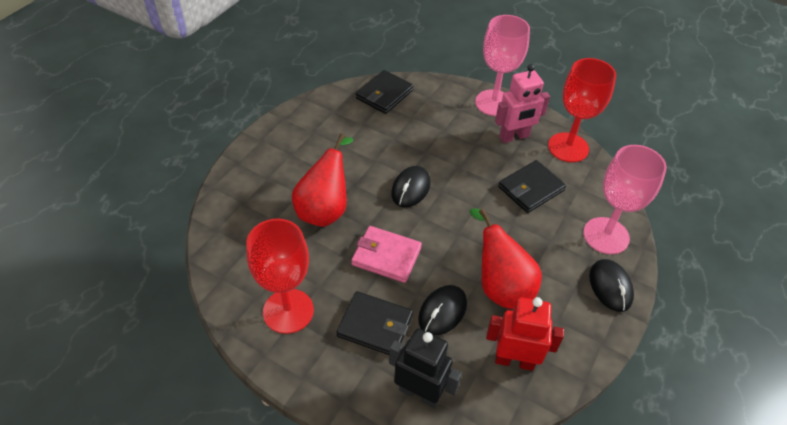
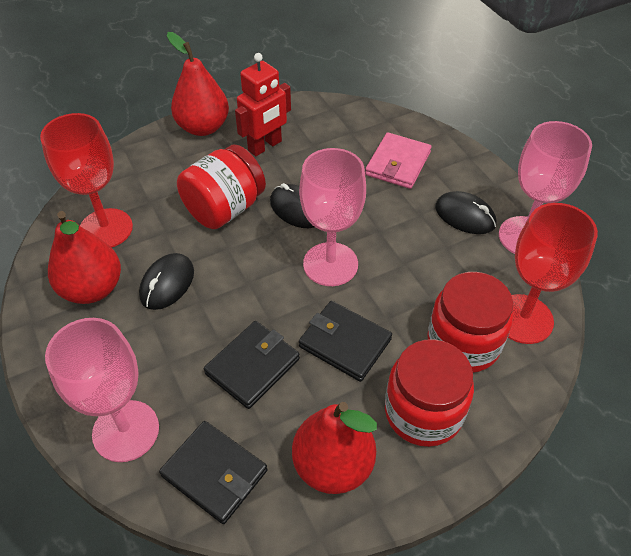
black robot: 1 -> 0
pink goblet: 2 -> 3
pink robot: 1 -> 0
red jar: 0 -> 3
red pear: 2 -> 3

